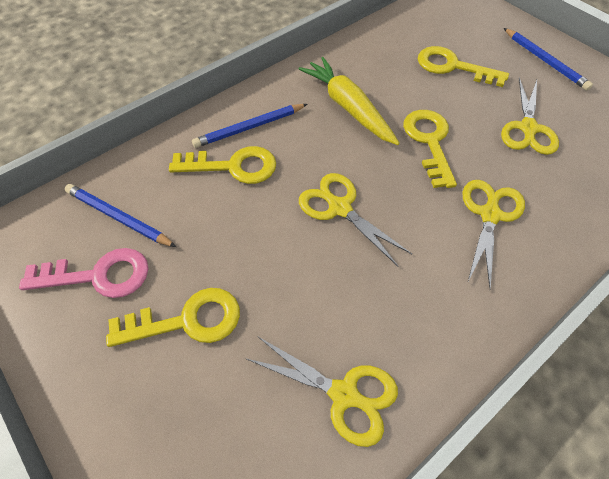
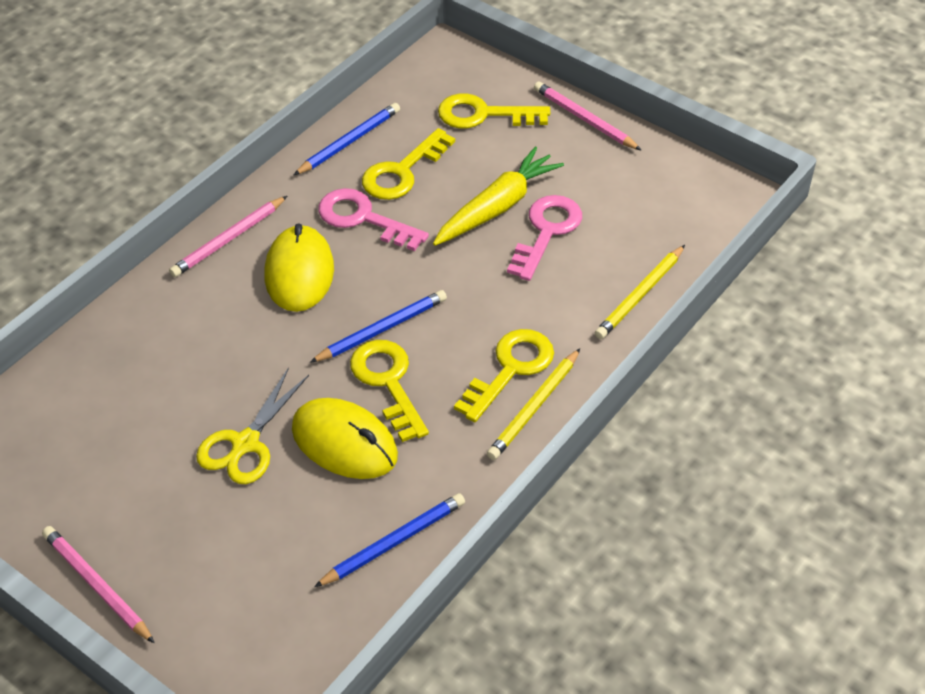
pink key: 1 -> 2
pink pencil: 0 -> 3
yellow mouse: 0 -> 2
yellow pencil: 0 -> 2
yellow scissors: 4 -> 1

